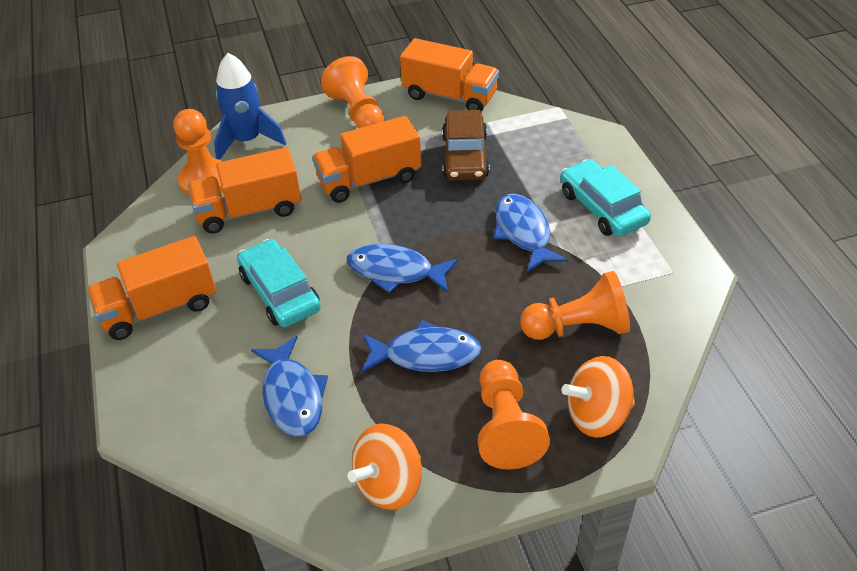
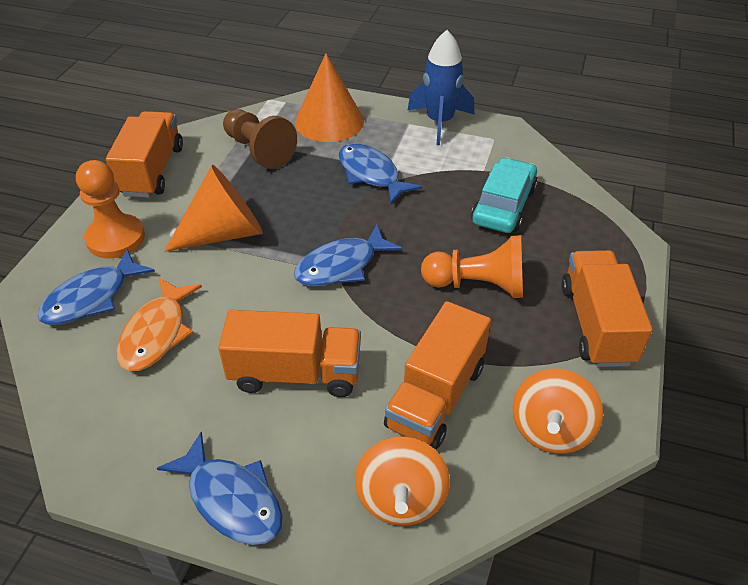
brown car: 1 -> 0
brown pawn: 0 -> 1
orange cone: 0 -> 2
orange fish: 0 -> 1
orange pawn: 4 -> 2
turquoise car: 2 -> 1

